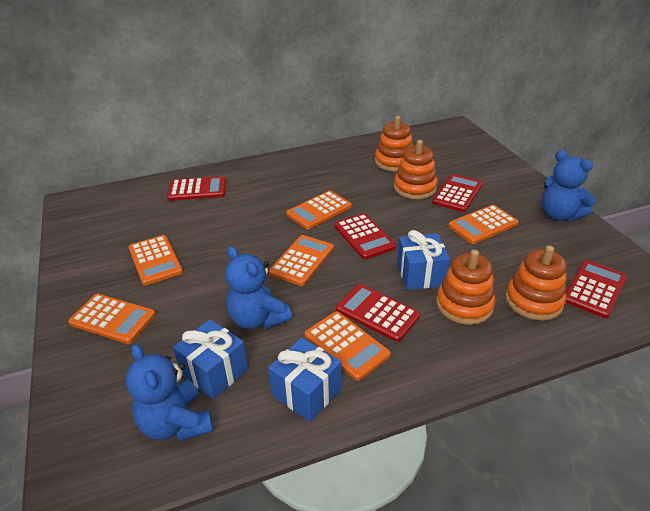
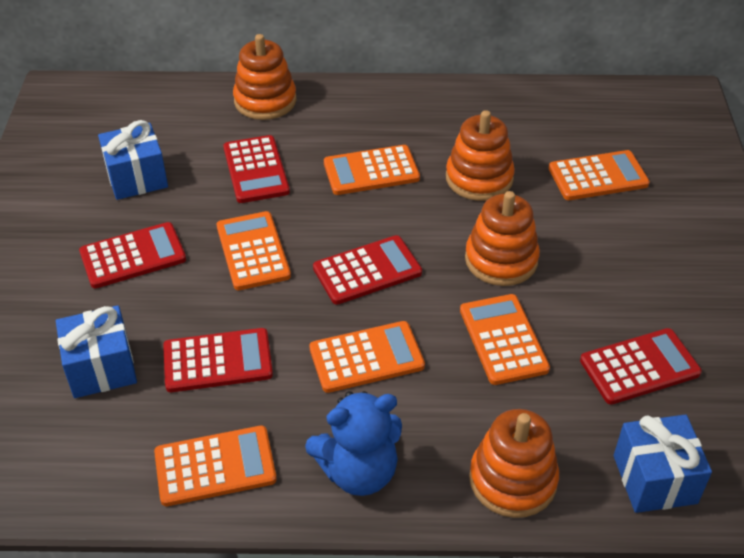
blue teddy bear: 3 -> 1

